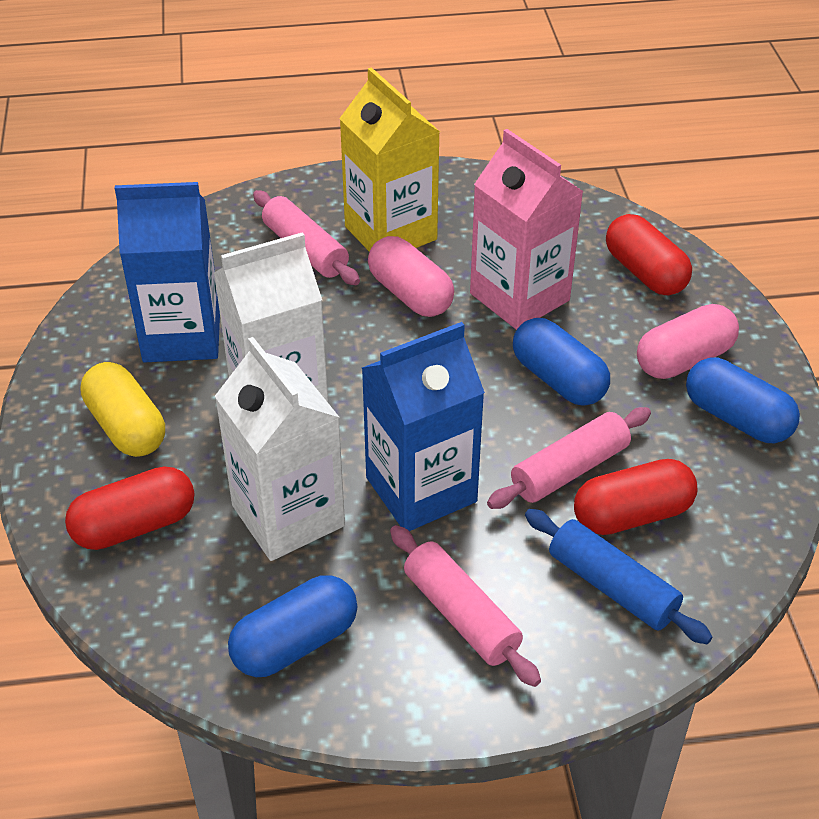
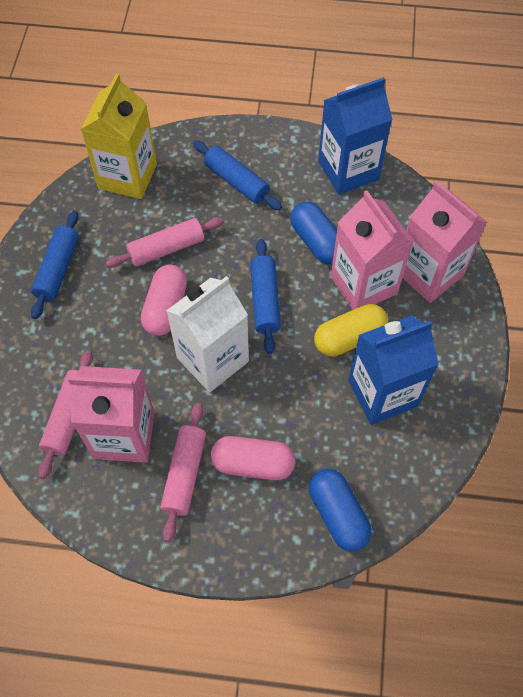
blue capsule: 3 -> 2
blue rolling pin: 1 -> 3
pink carton: 1 -> 3
red capsule: 3 -> 0
white carton: 2 -> 1

